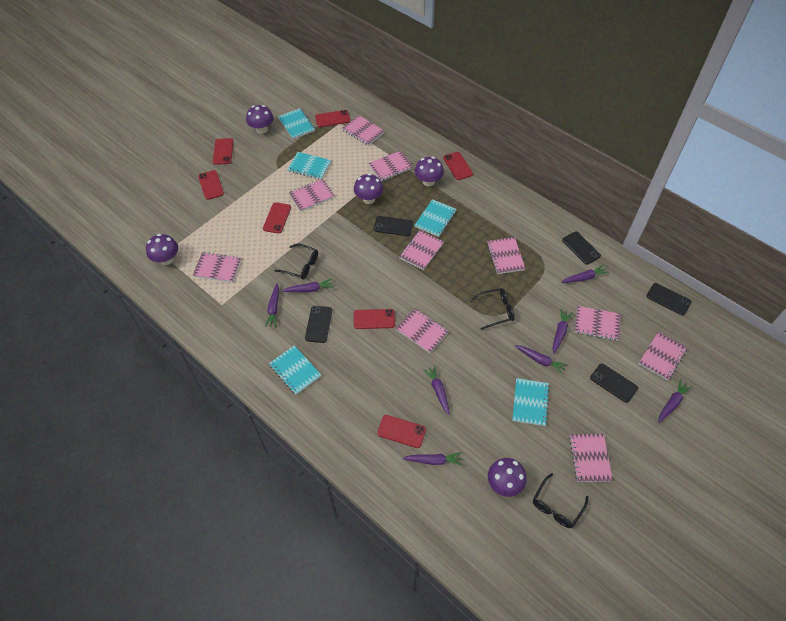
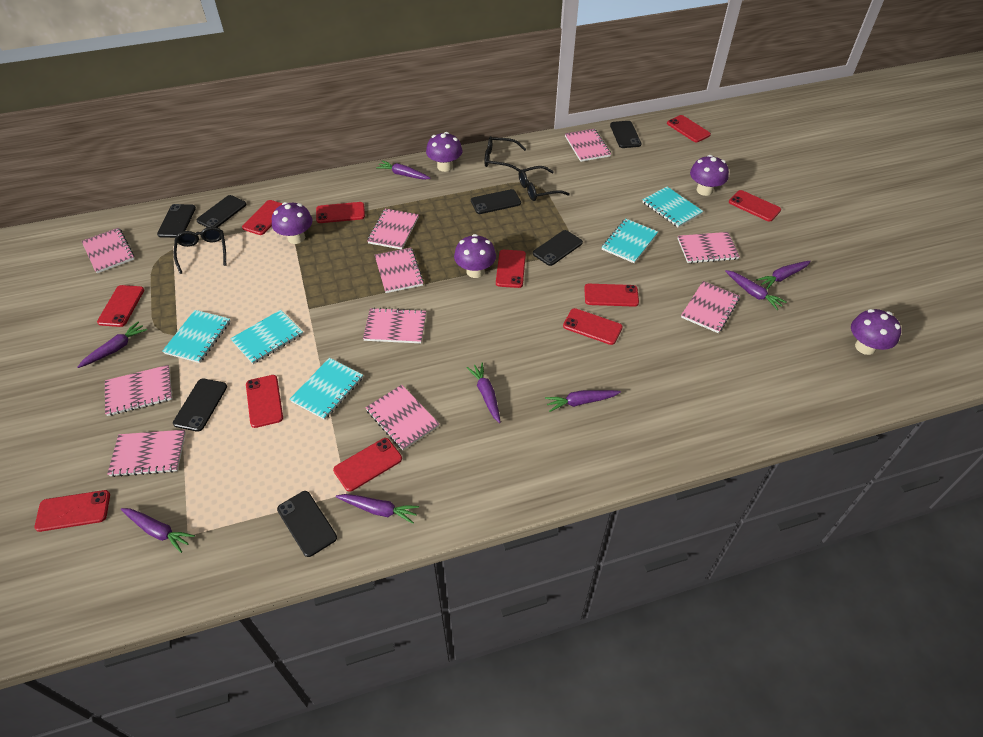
black phone: 5 -> 7
red phone: 7 -> 11

